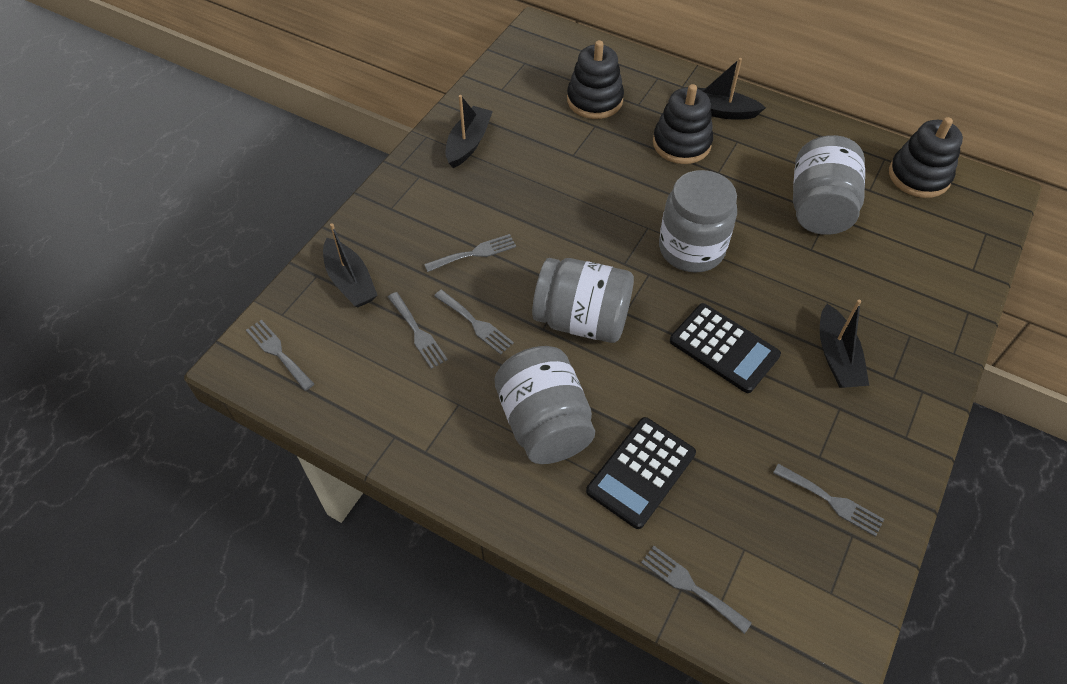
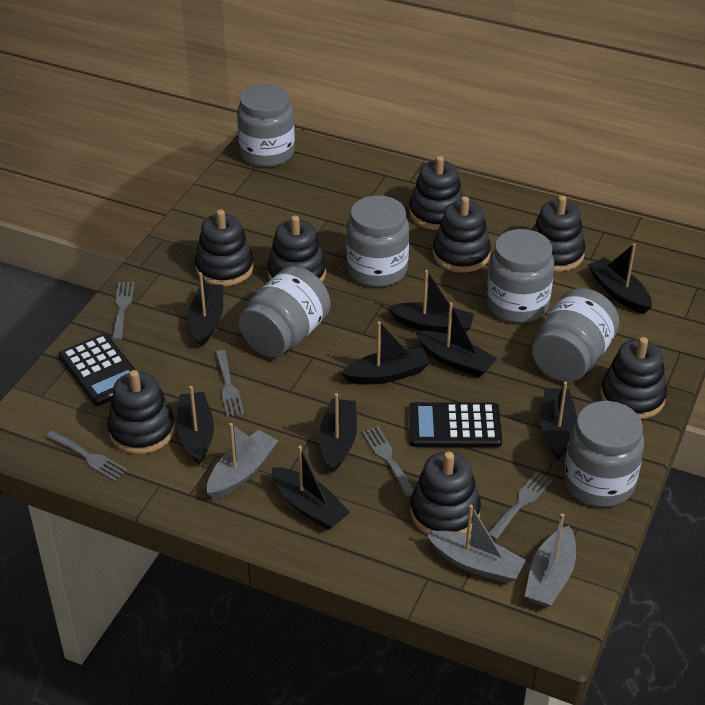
black boat: 4 -> 9
black stacking toy: 3 -> 8
grey boat: 0 -> 3
grey fork: 6 -> 5
grey jar: 4 -> 6

